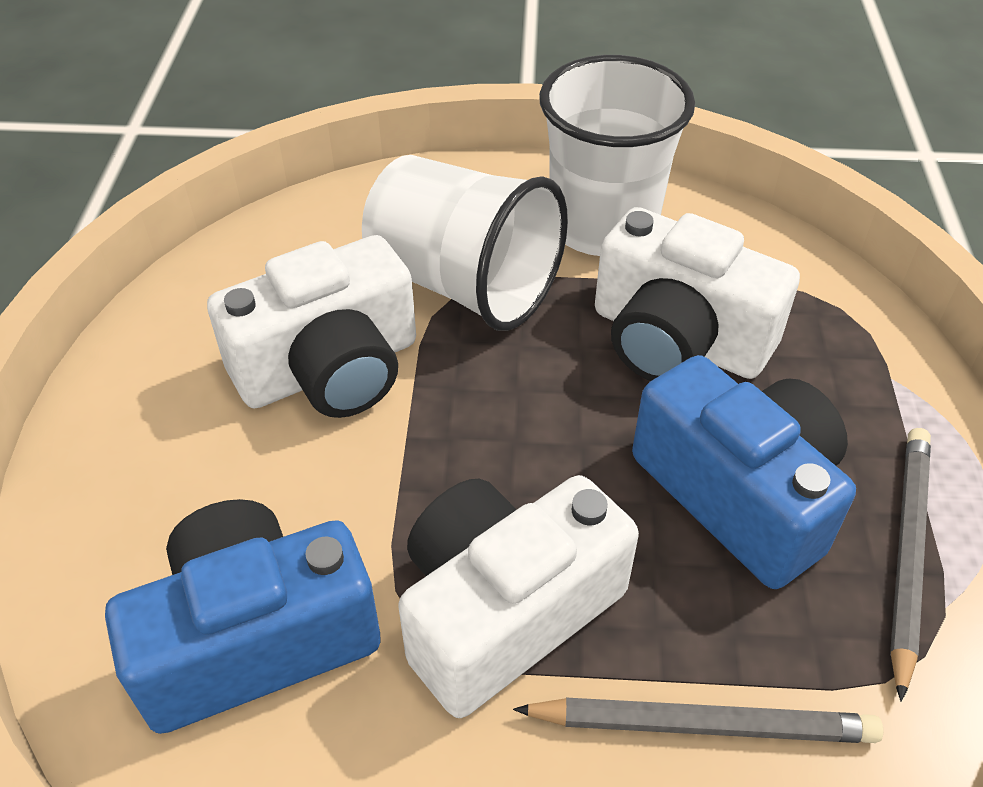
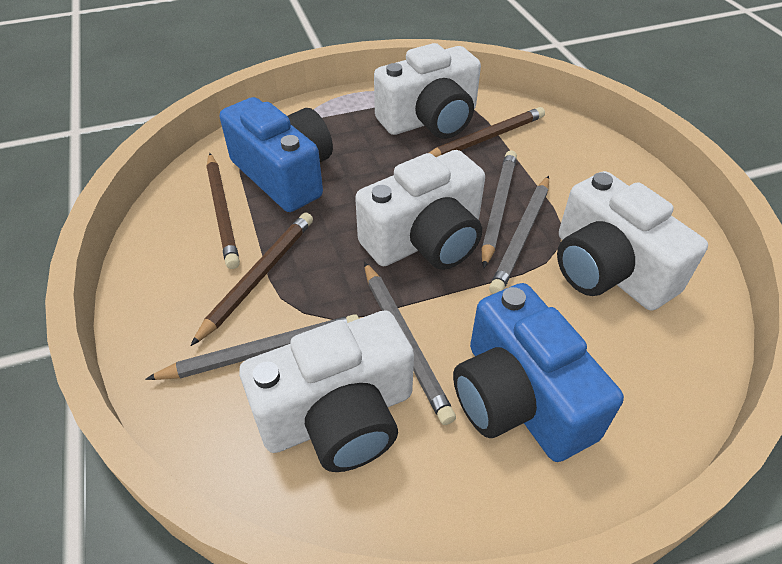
brown pencil: 0 -> 3
grey pencil: 2 -> 4
white camera: 3 -> 4
white cup: 2 -> 0

